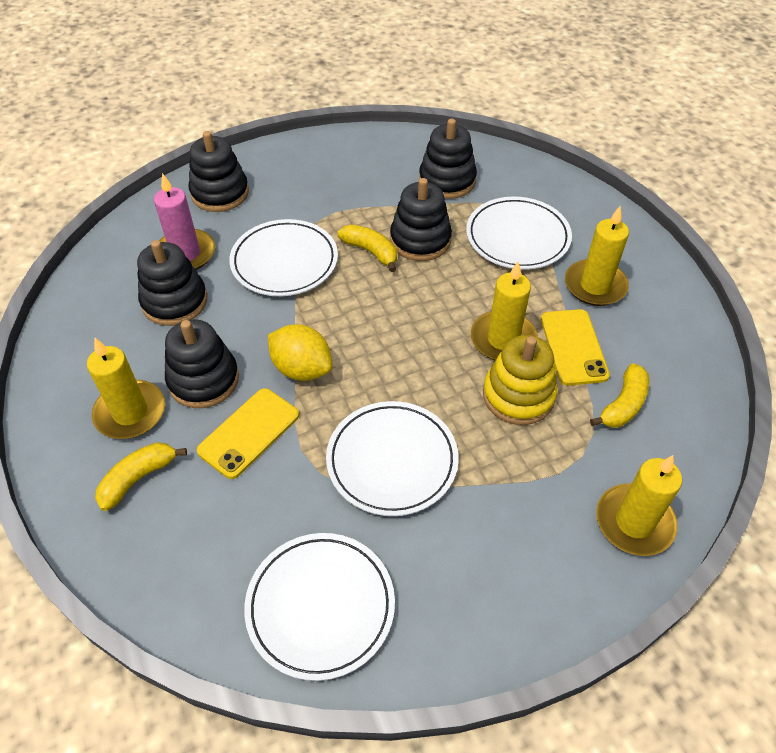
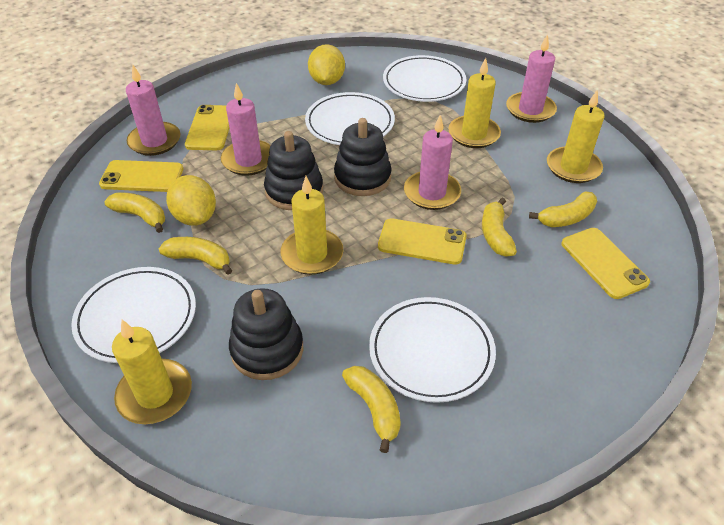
black stacking toy: 5 -> 3
pink candle: 1 -> 4
yellow banana: 3 -> 5
yellow lemon: 1 -> 2
yellow phone: 2 -> 4
yellow stacking toy: 1 -> 0

